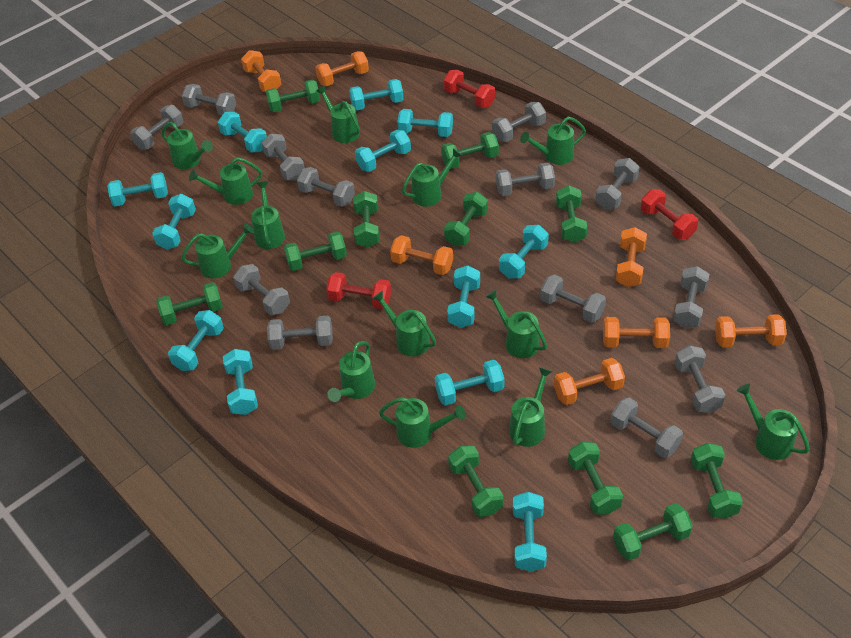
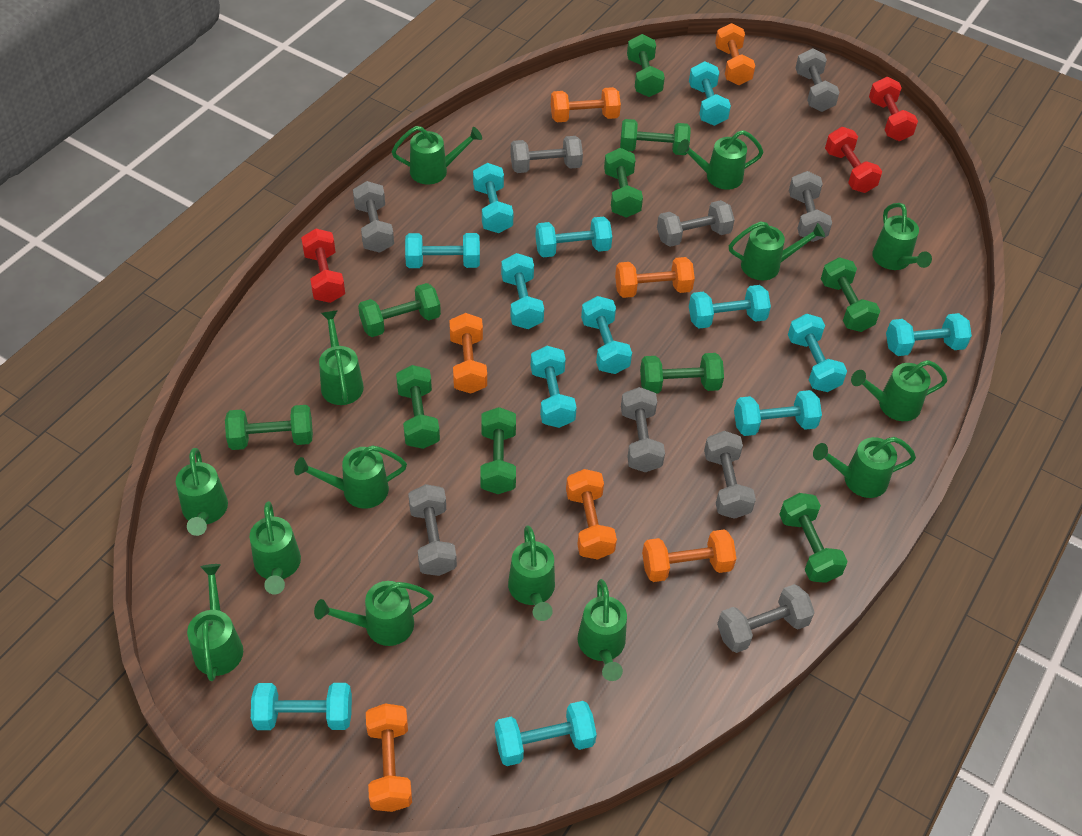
green dumbbell: 11 -> 10
green watering can: 13 -> 14
grey dumbbell: 13 -> 9
turquoise dumbbell: 12 -> 13

